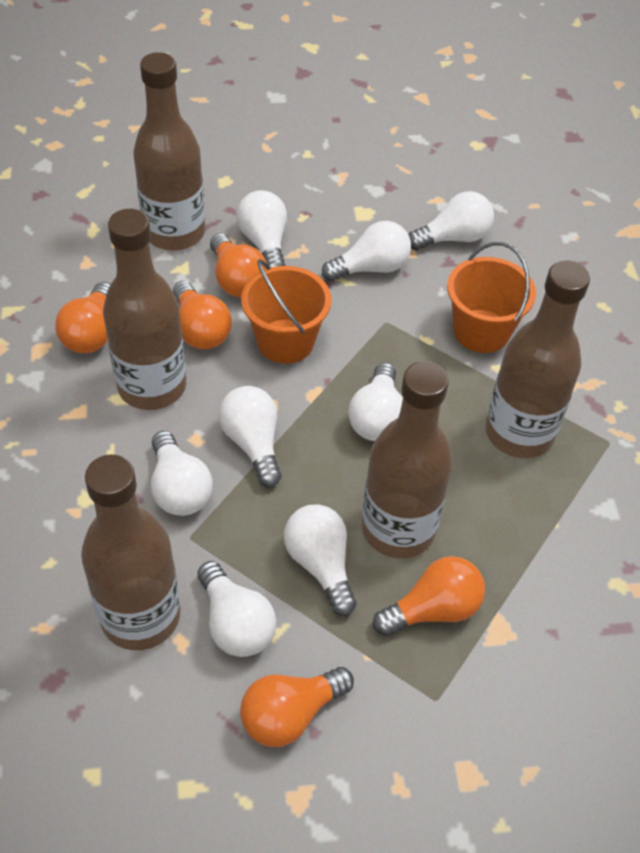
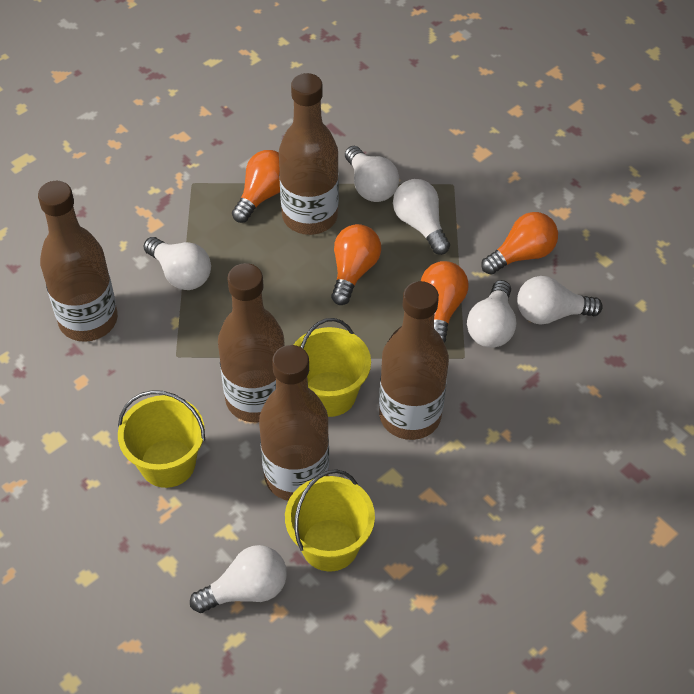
orange bucket: 2 -> 0
orange light bulb: 5 -> 4
white light bulb: 8 -> 6
yellow bucket: 0 -> 3

